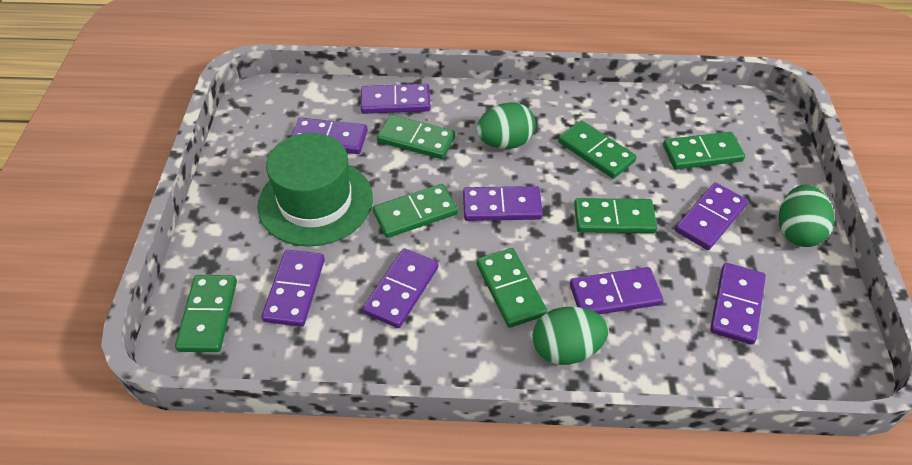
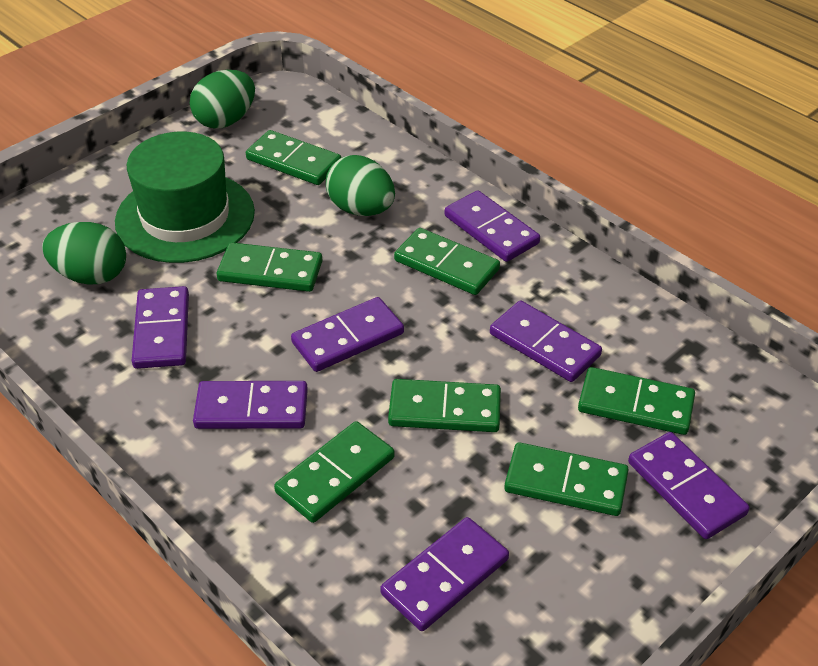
purple domino: 8 -> 7

